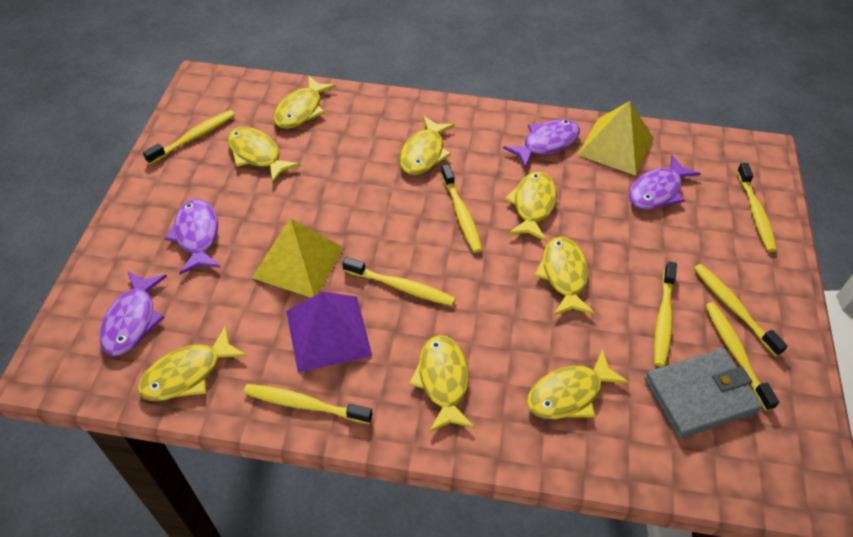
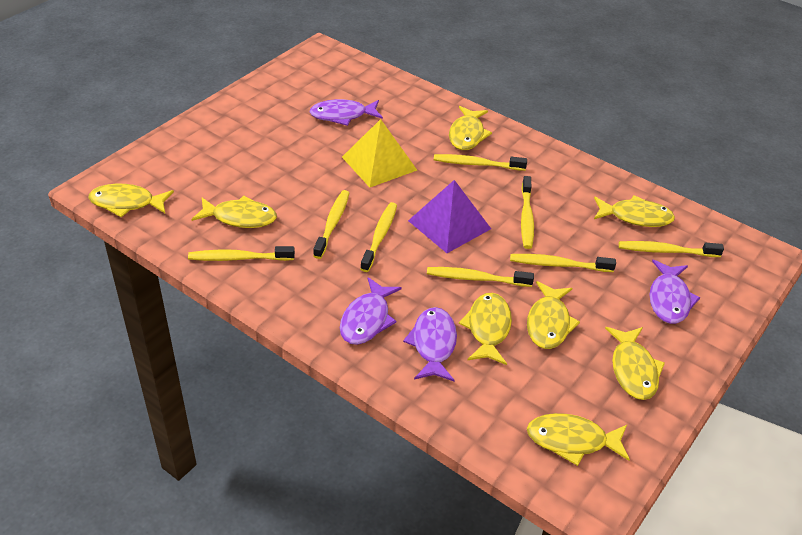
grey wallet: 1 -> 0
yellow pyramid: 2 -> 1

